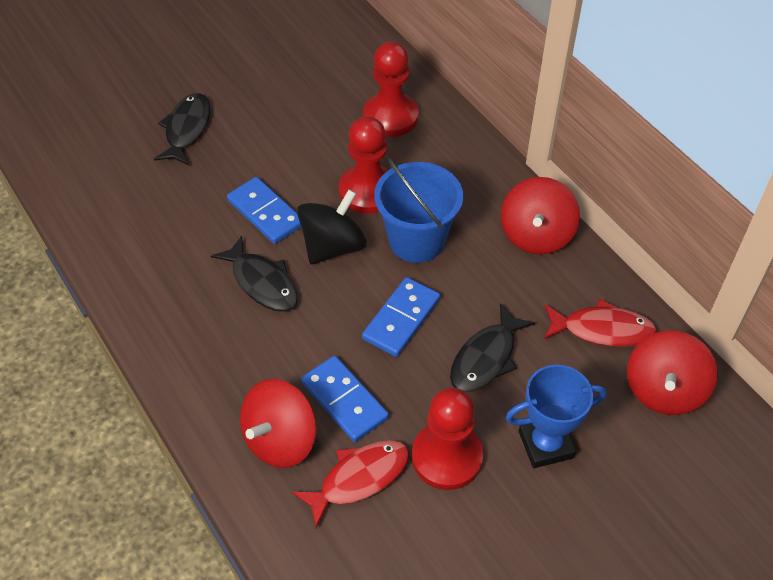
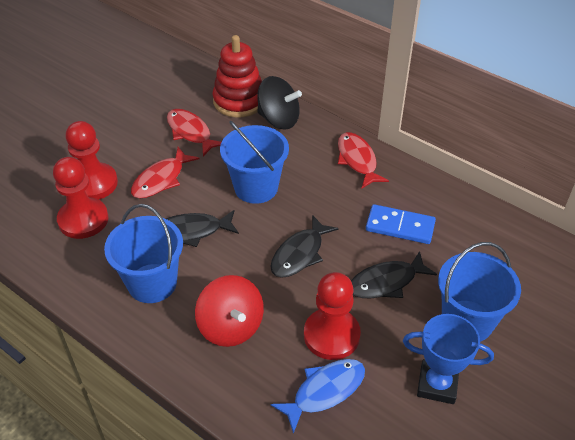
blue bucket: 1 -> 3
blue domino: 3 -> 1
blue fish: 0 -> 1
red fish: 2 -> 3
red spinning top: 3 -> 1
red stacking toy: 0 -> 1

